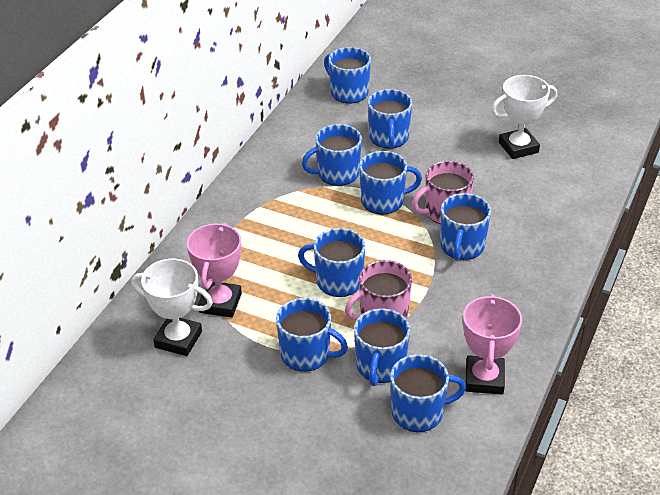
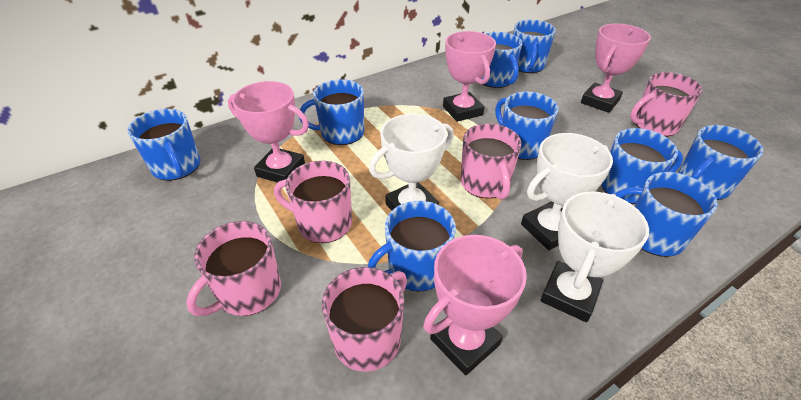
pink mug: 2 -> 5
pink trophy: 2 -> 4
white trophy: 2 -> 3

